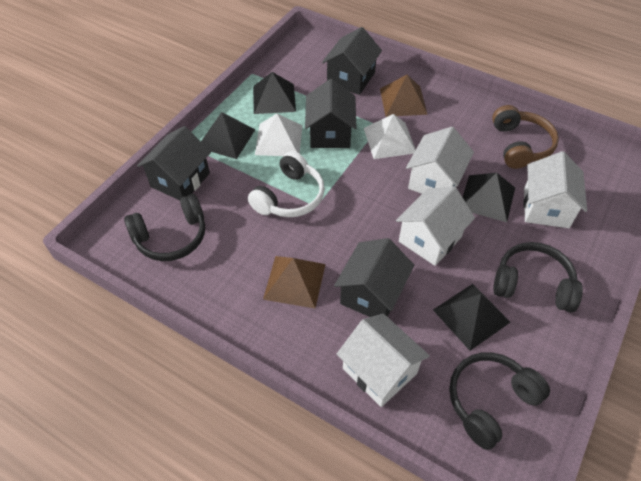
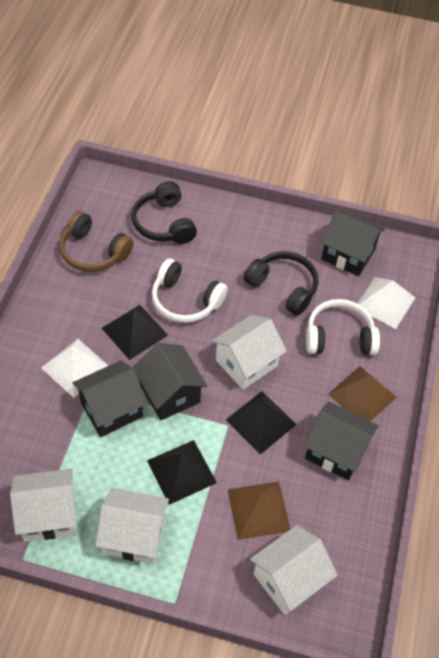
black headphones: 3 -> 2
black pyramid: 4 -> 3
white headphones: 1 -> 2

